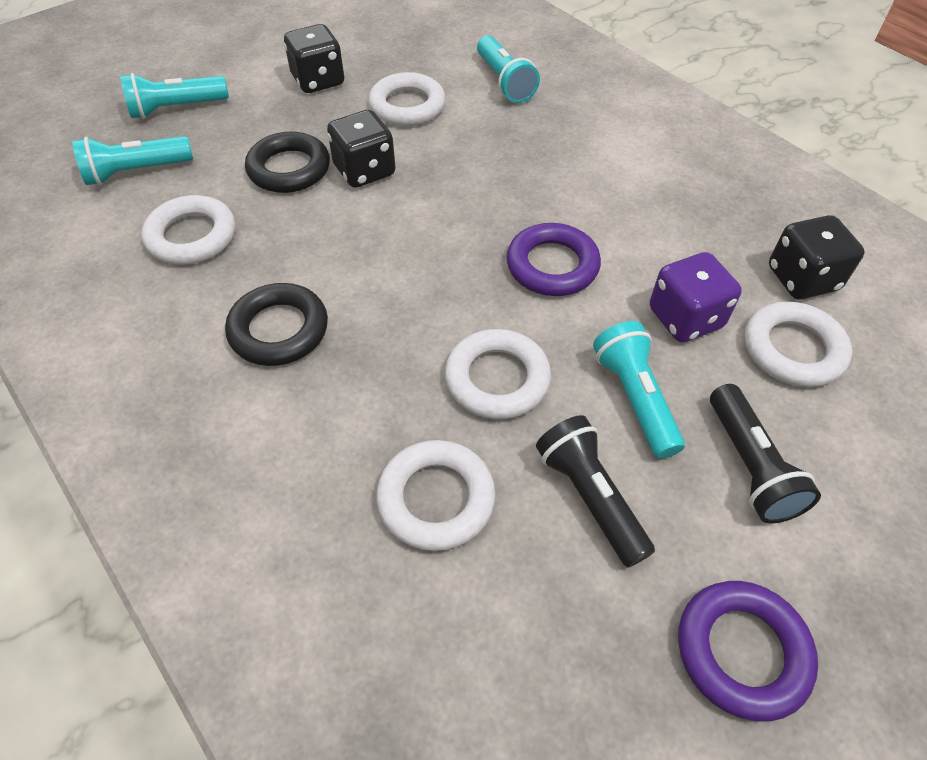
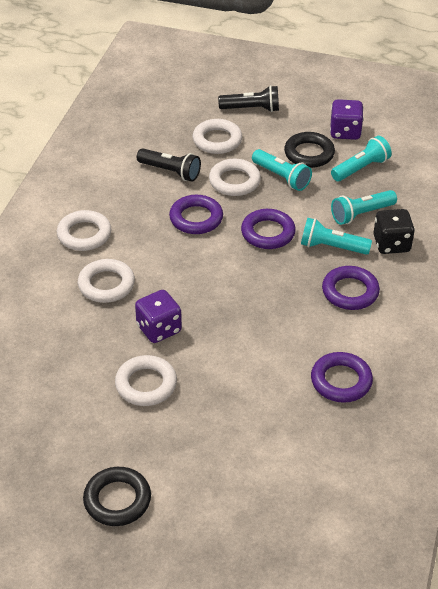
black dice: 3 -> 1
purple dice: 1 -> 2
purple ring: 2 -> 4

